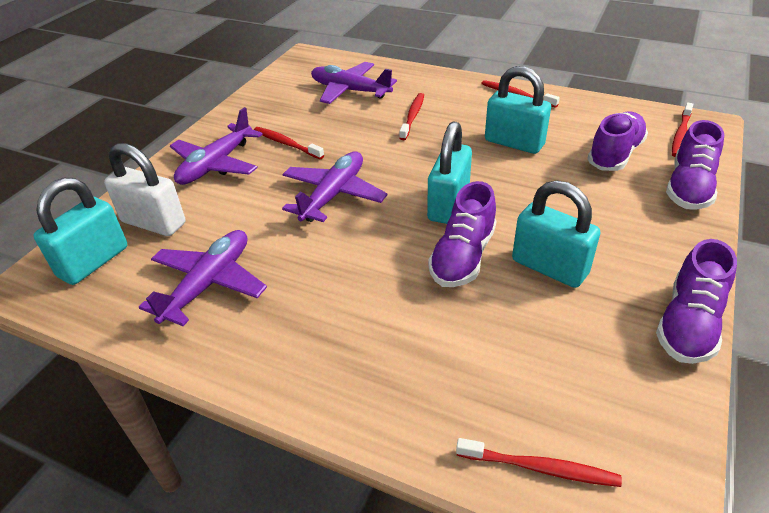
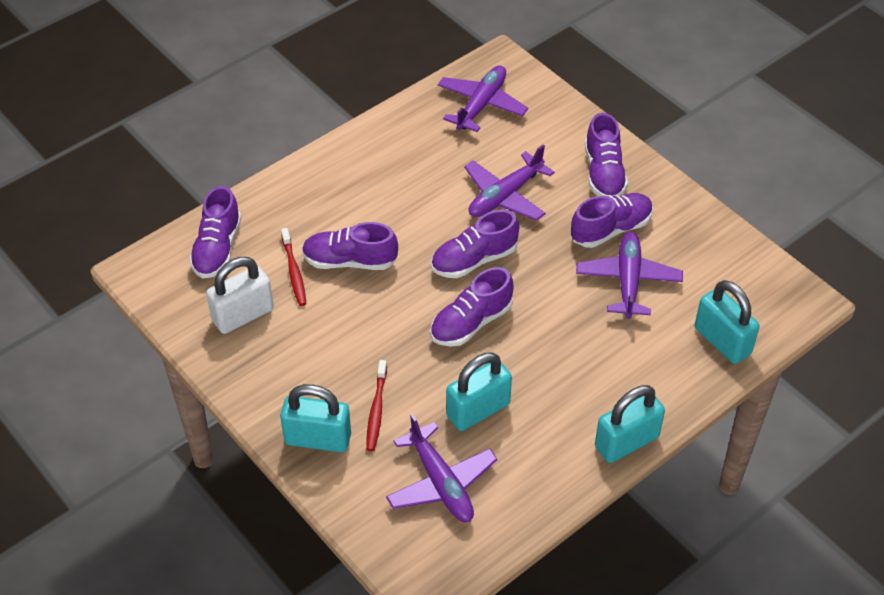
purple shoe: 4 -> 6
red toothbrush: 5 -> 2

